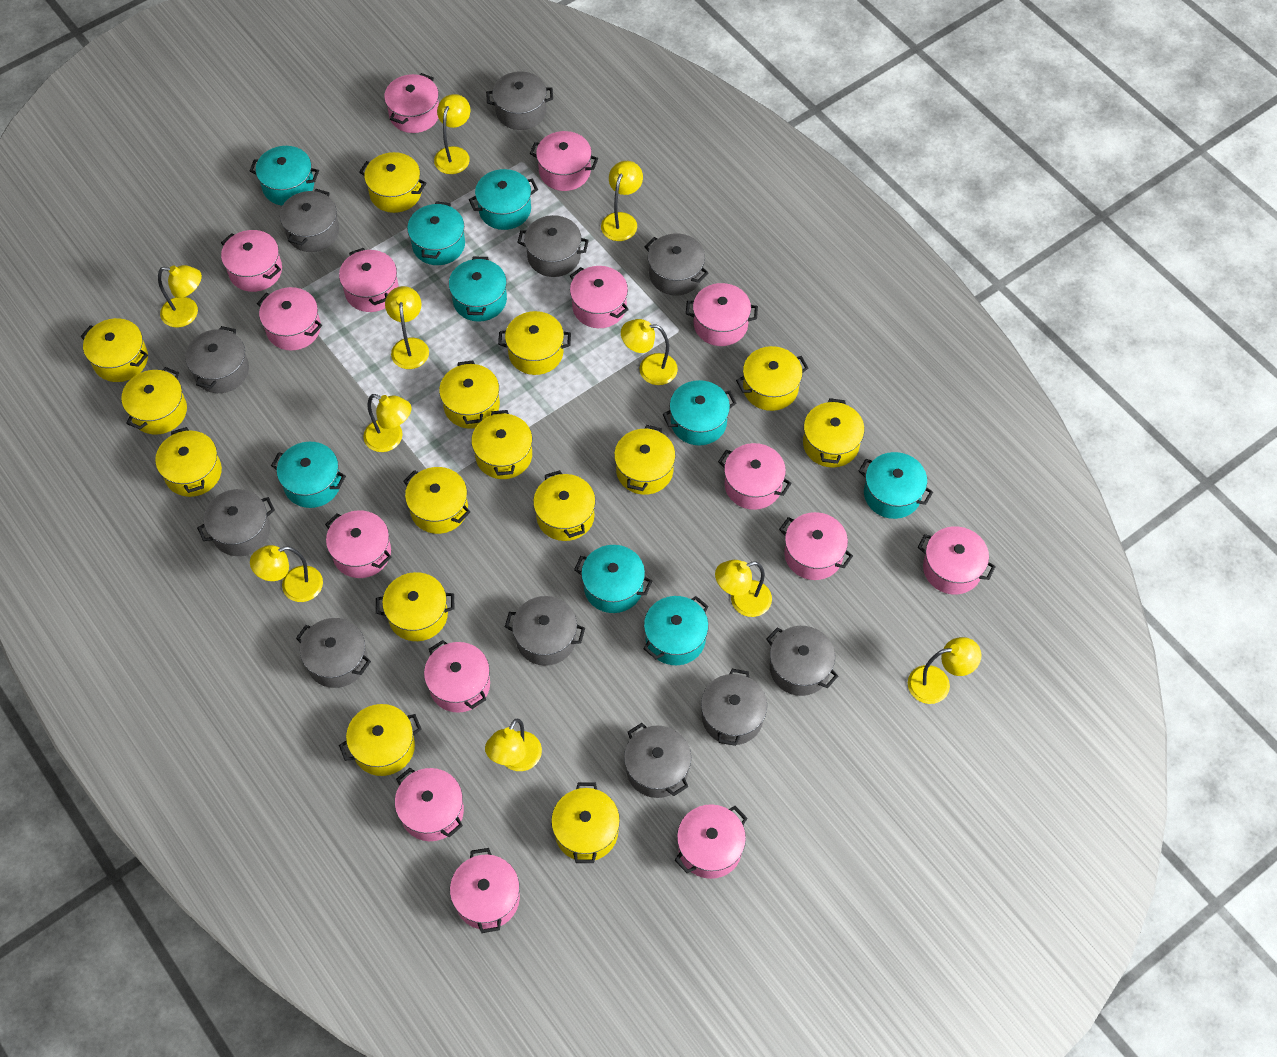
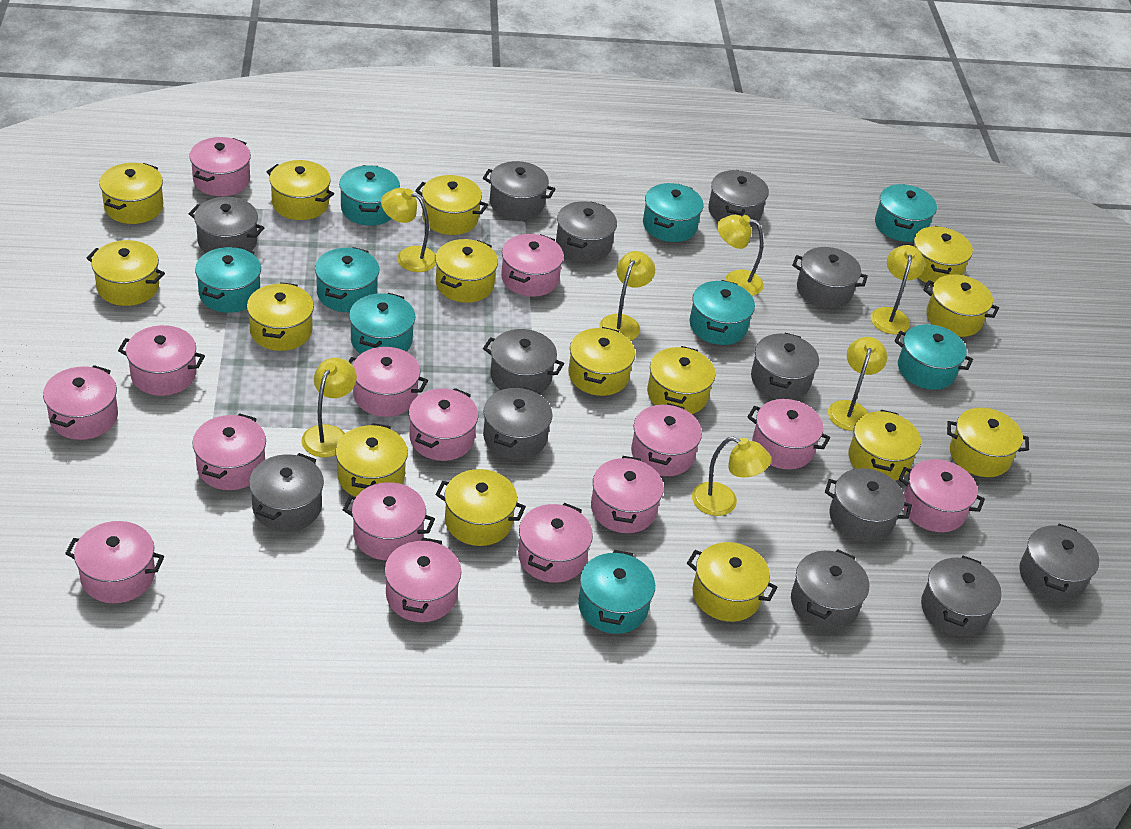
grey pot: 11 -> 13
yellow lamp: 10 -> 7

